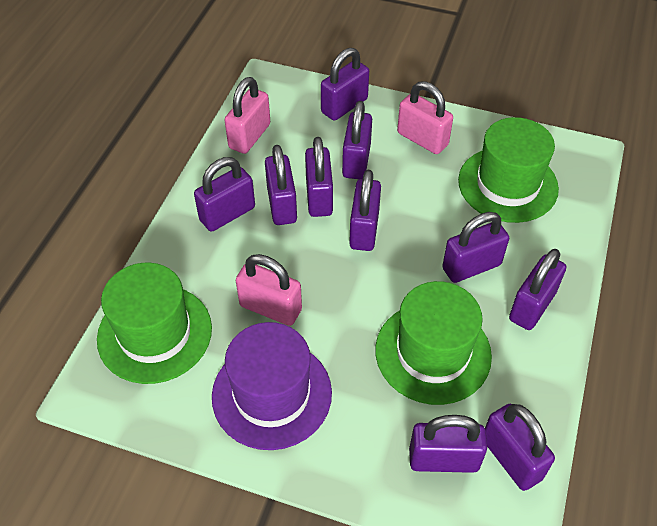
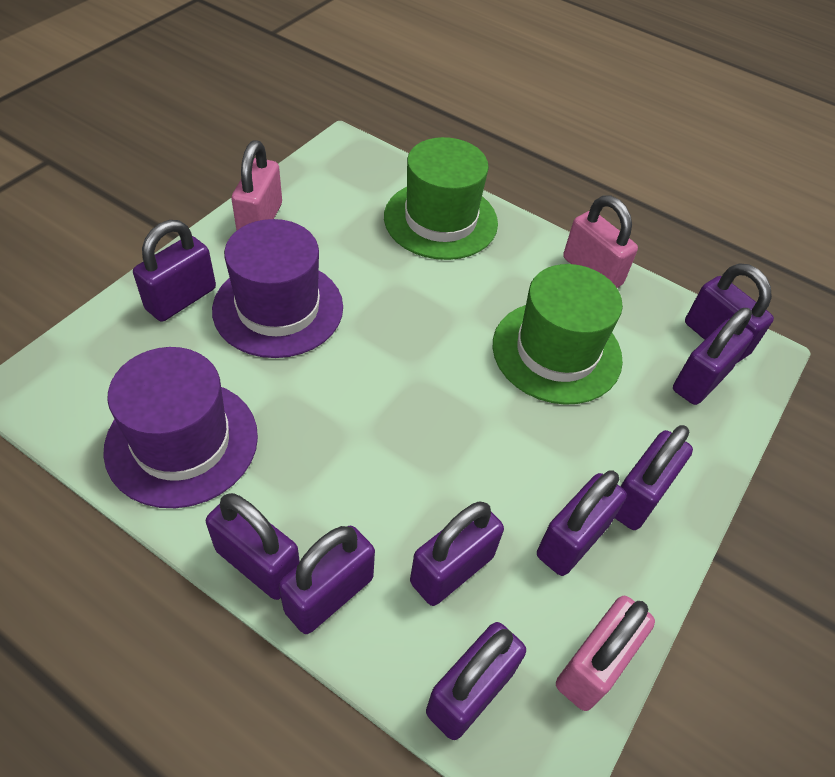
green hat: 3 -> 2
purple hat: 1 -> 2
purple padlock: 10 -> 9

